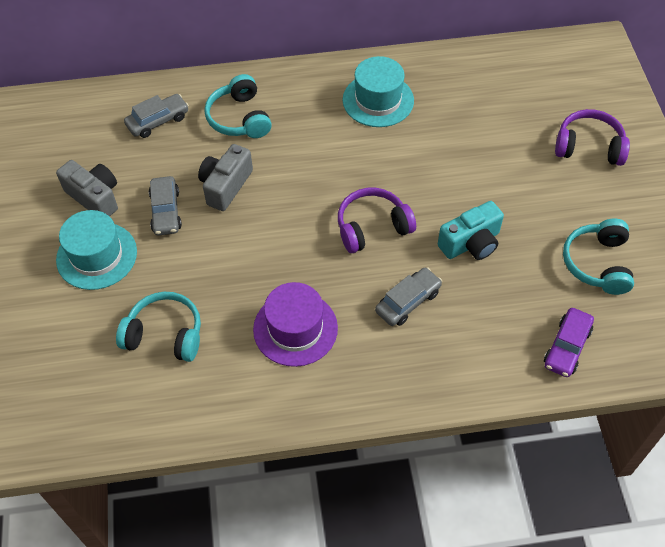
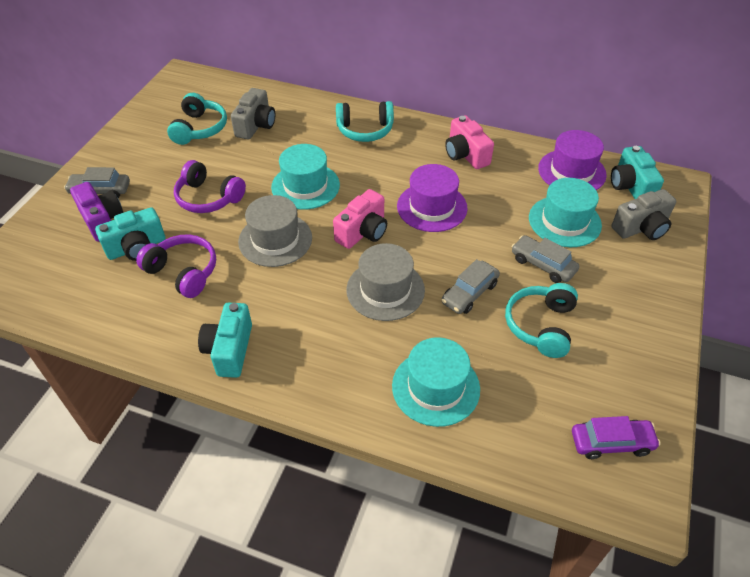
grey hat: 0 -> 2
pink camera: 0 -> 2
purple camera: 0 -> 1
purple hat: 1 -> 2
turquoise camera: 1 -> 3
turquoise hat: 2 -> 3

